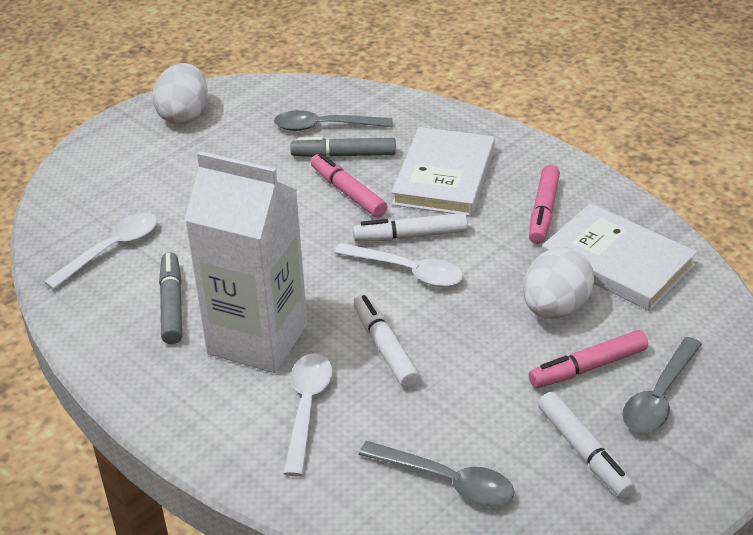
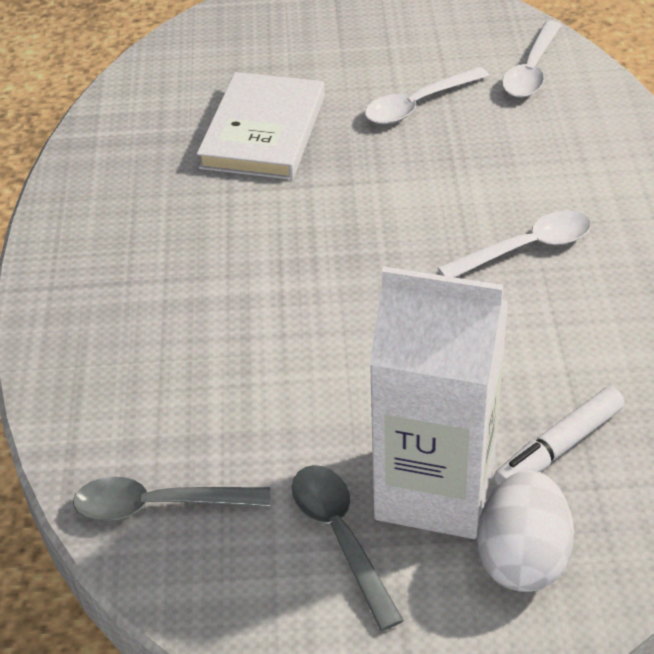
grey marker: 2 -> 0
grey spoon: 3 -> 2
pink marker: 3 -> 0
white book: 2 -> 1
white egg: 2 -> 1
white marker: 3 -> 1

